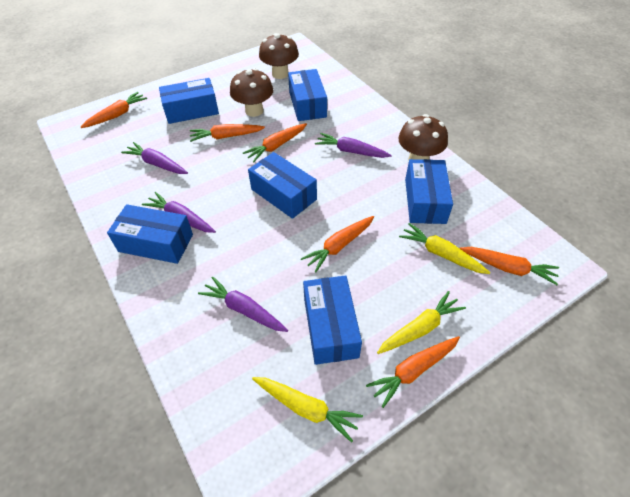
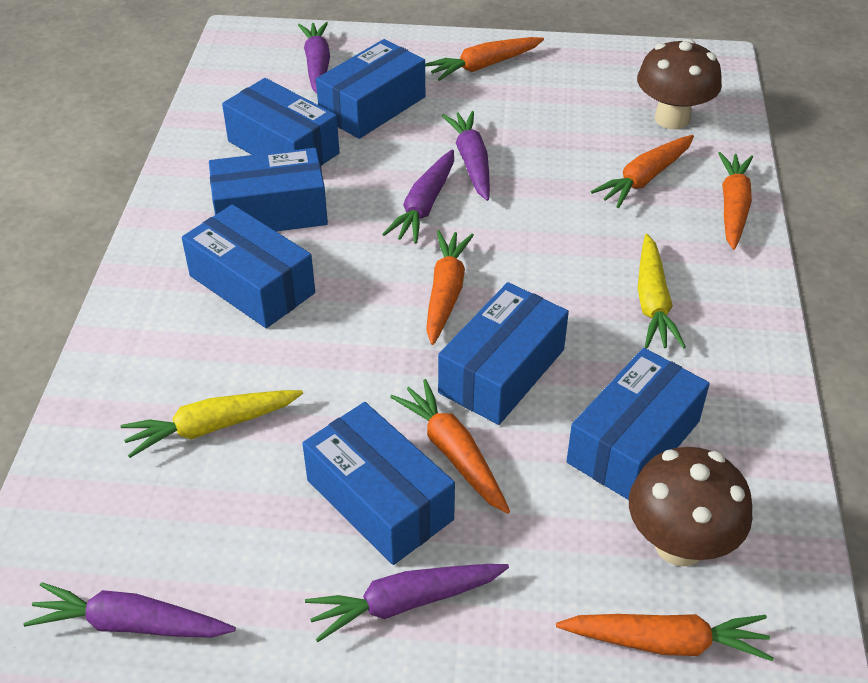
blue box: 6 -> 7
brown mushroom: 3 -> 2
purple carrot: 4 -> 5
yellow carrot: 3 -> 2

